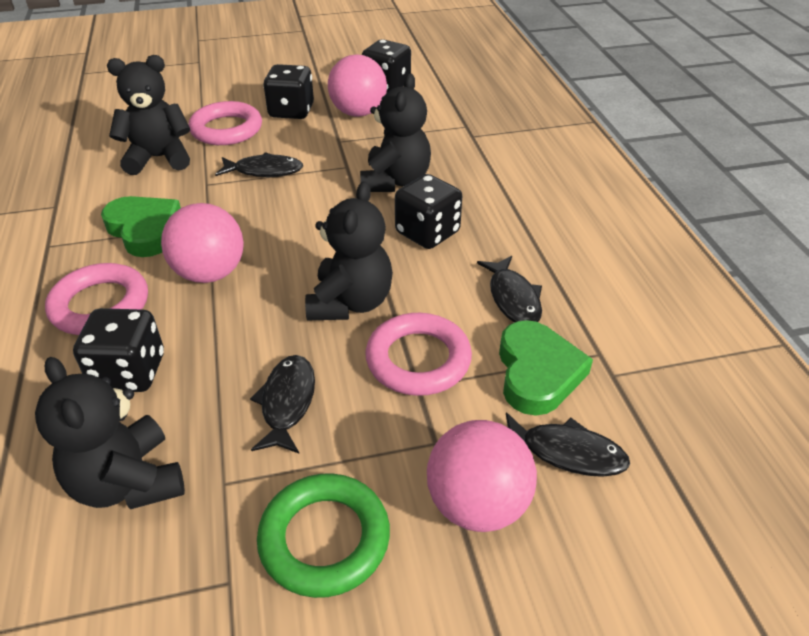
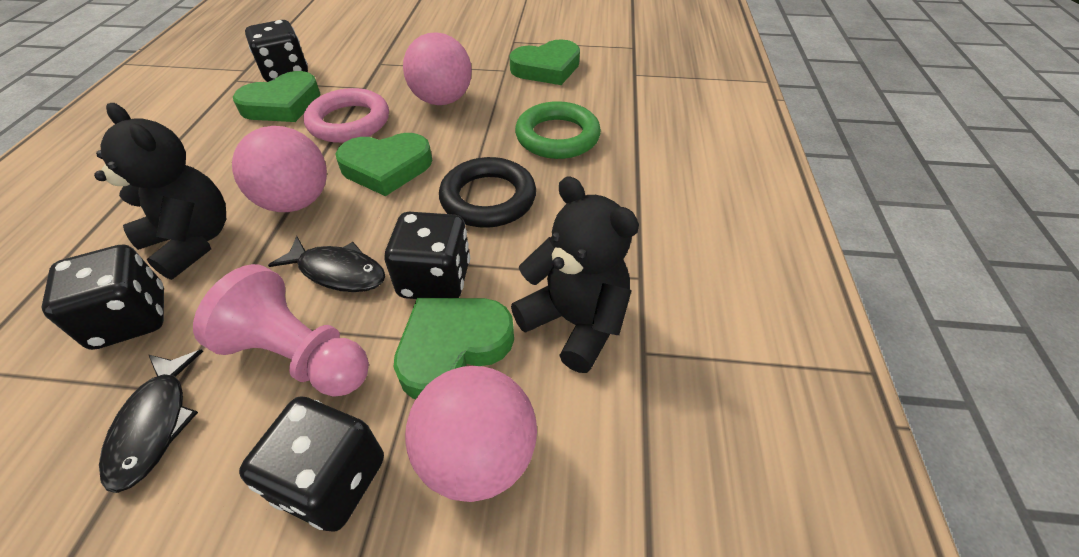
black fish: 4 -> 2
black ring: 0 -> 1
black teddy bear: 4 -> 2
green heart: 2 -> 4
pink pawn: 0 -> 1
pink ring: 3 -> 1

